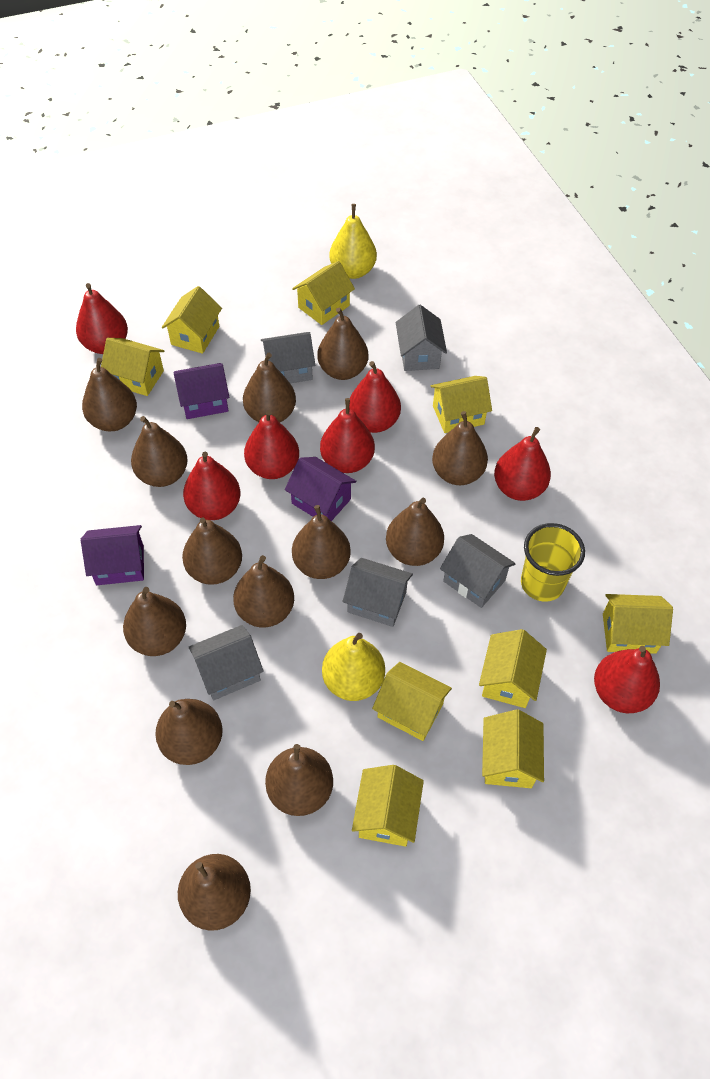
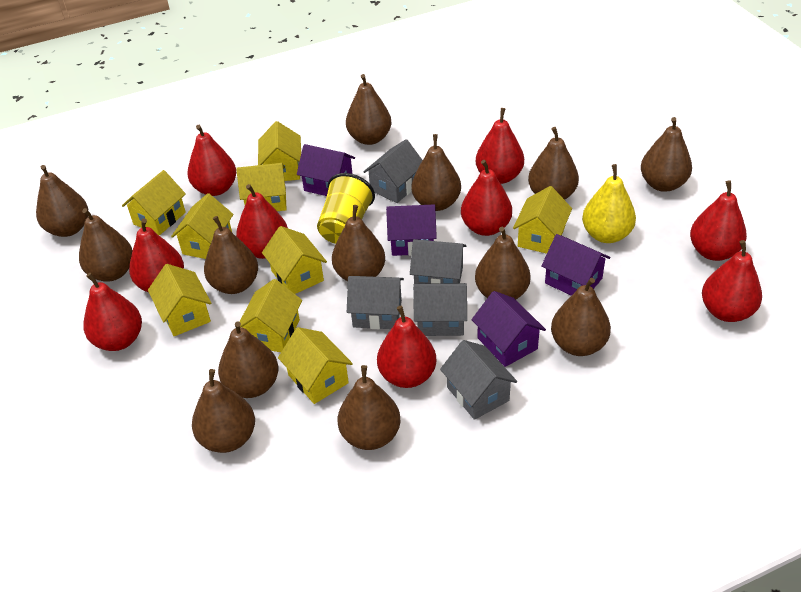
purple house: 3 -> 4
red pear: 7 -> 9
yellow pear: 2 -> 1

